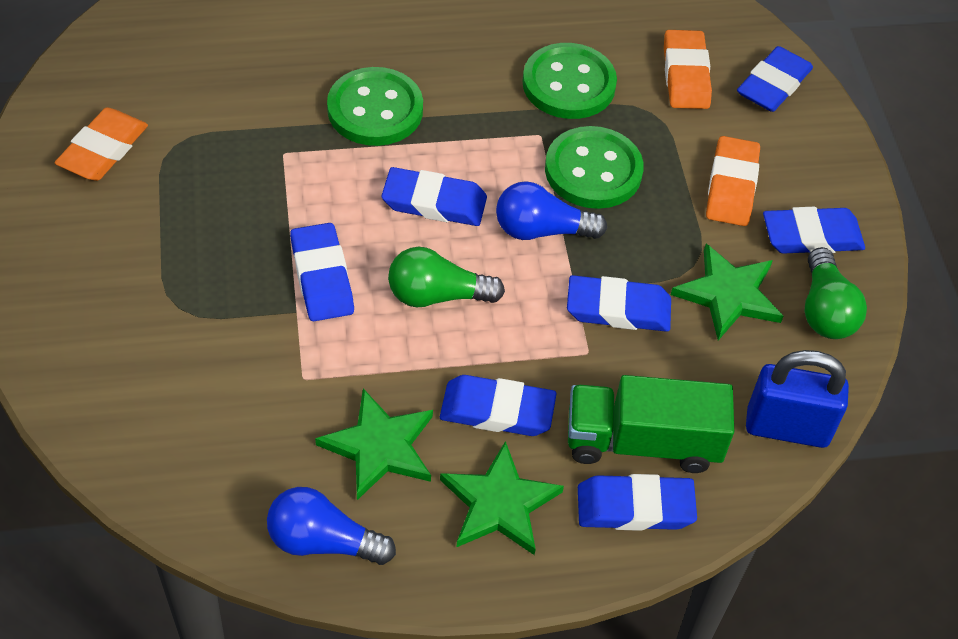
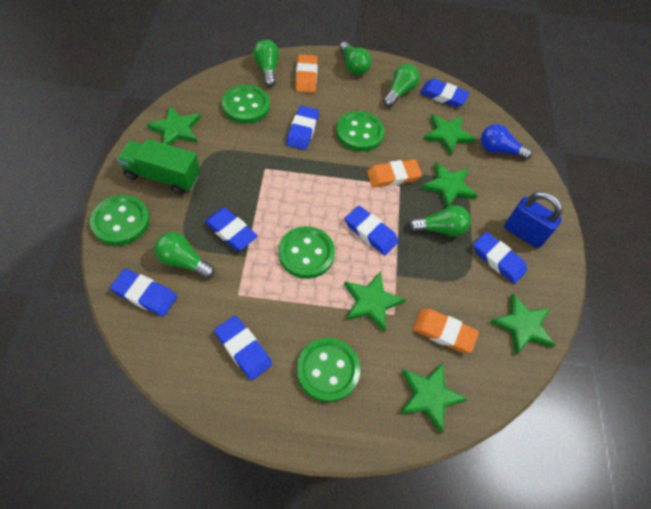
blue light bulb: 2 -> 1
green button: 3 -> 5
green light bulb: 2 -> 5
green star: 3 -> 6

